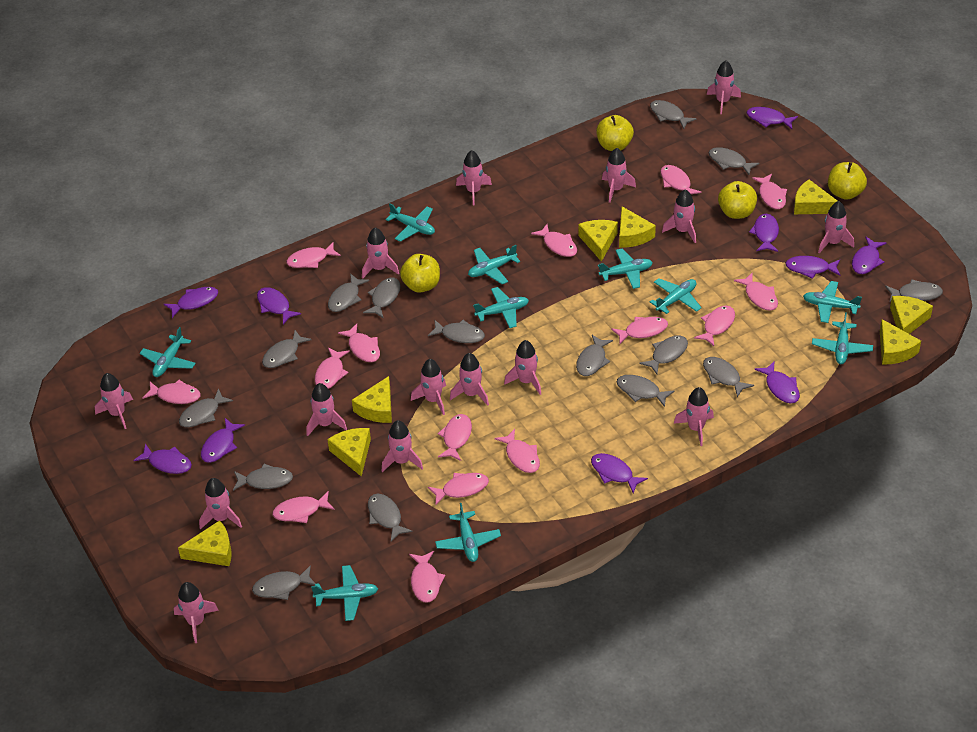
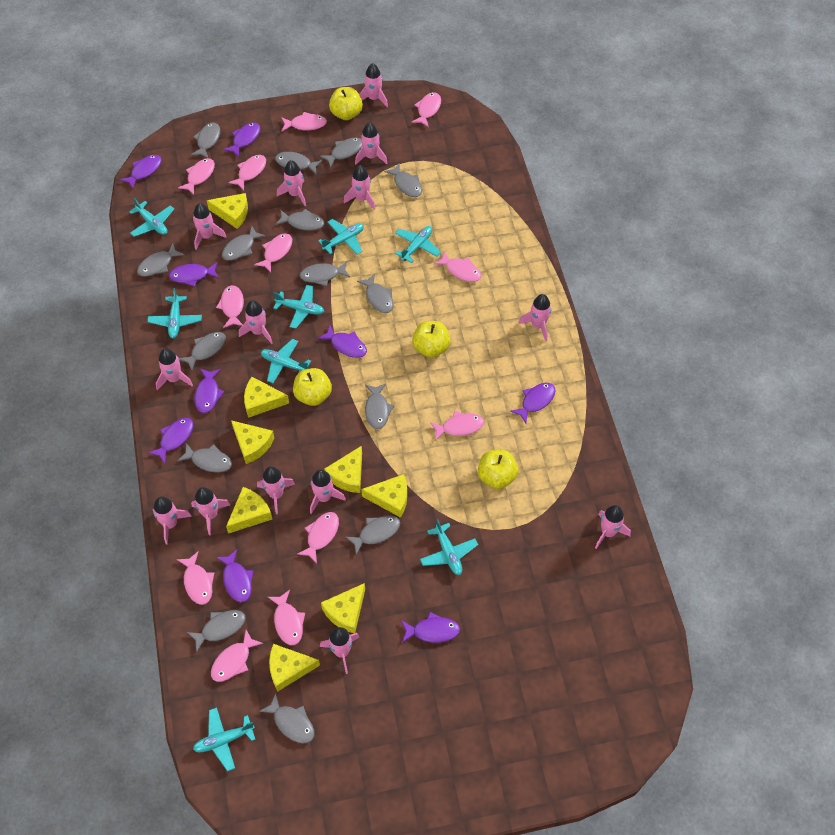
pink fish: 15 -> 12
pink rocket: 15 -> 14
purple fish: 10 -> 9
turquoise plane: 10 -> 8

